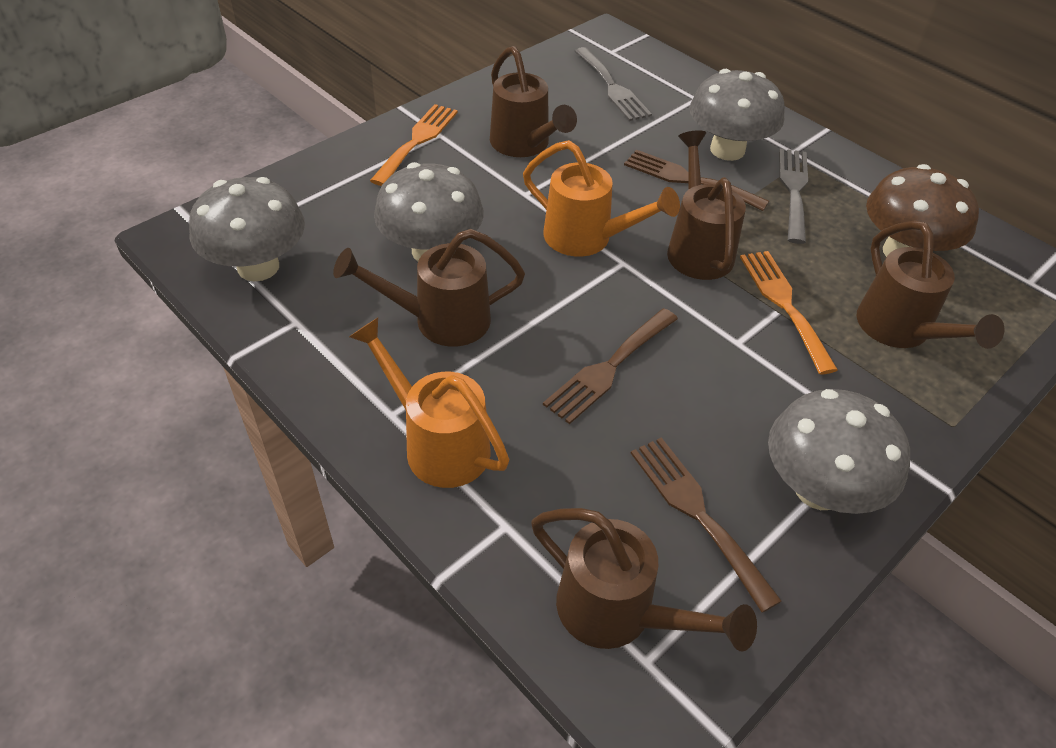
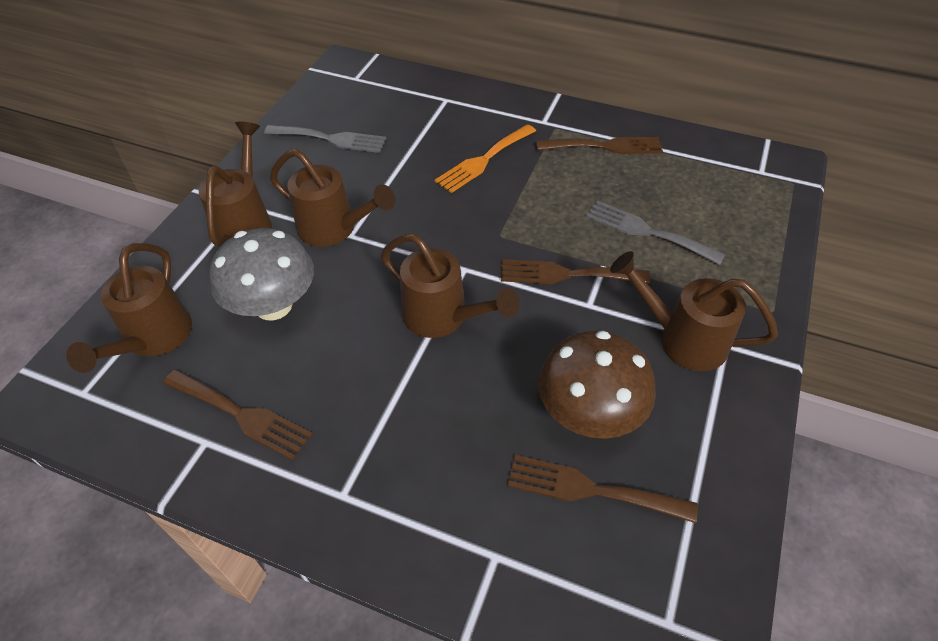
brown fork: 3 -> 4
grey mushroom: 4 -> 1
orange fork: 2 -> 1
orange watering can: 2 -> 0

